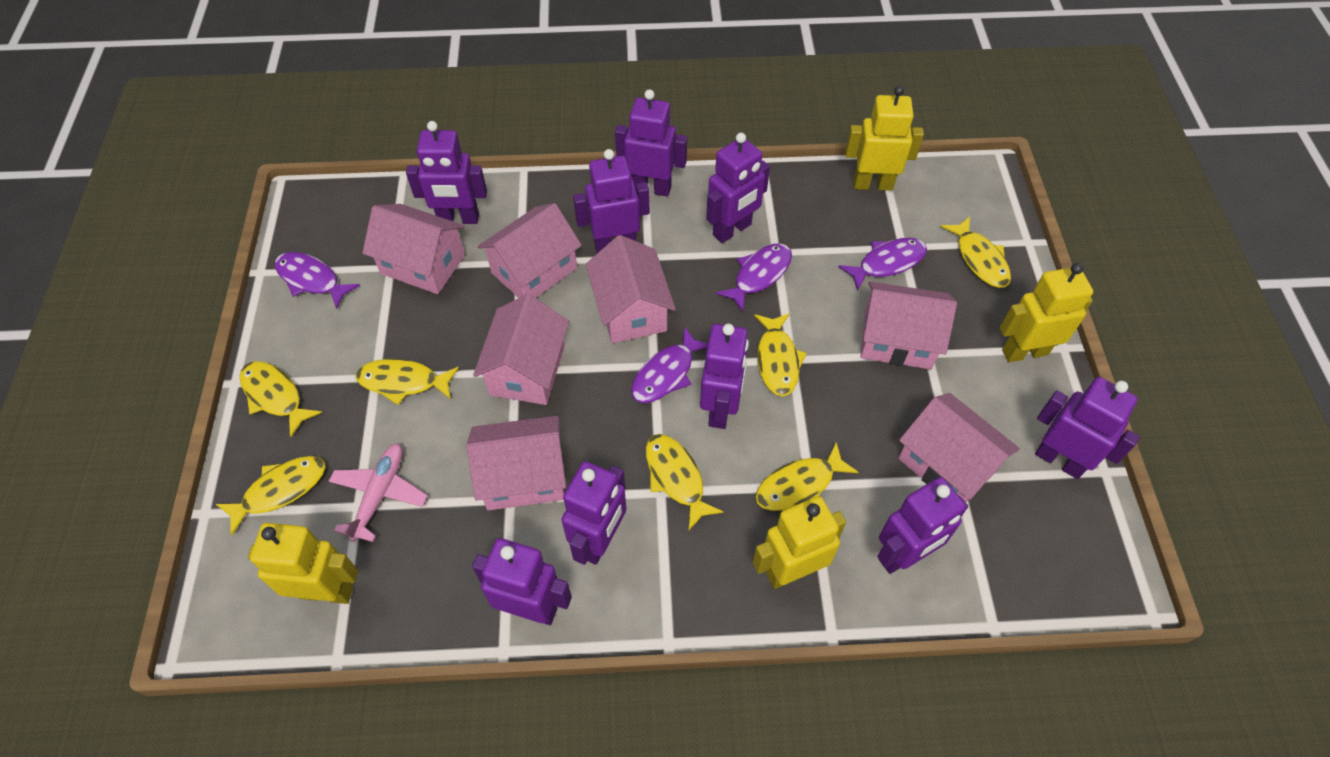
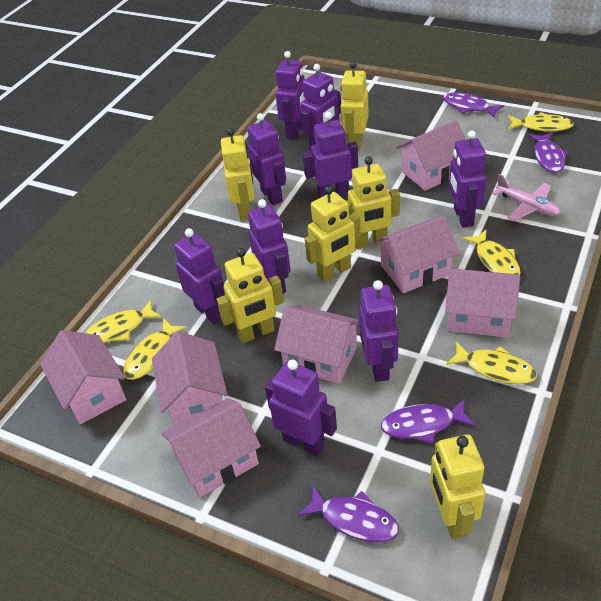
yellow fish: 7 -> 5
yellow robot: 4 -> 6

